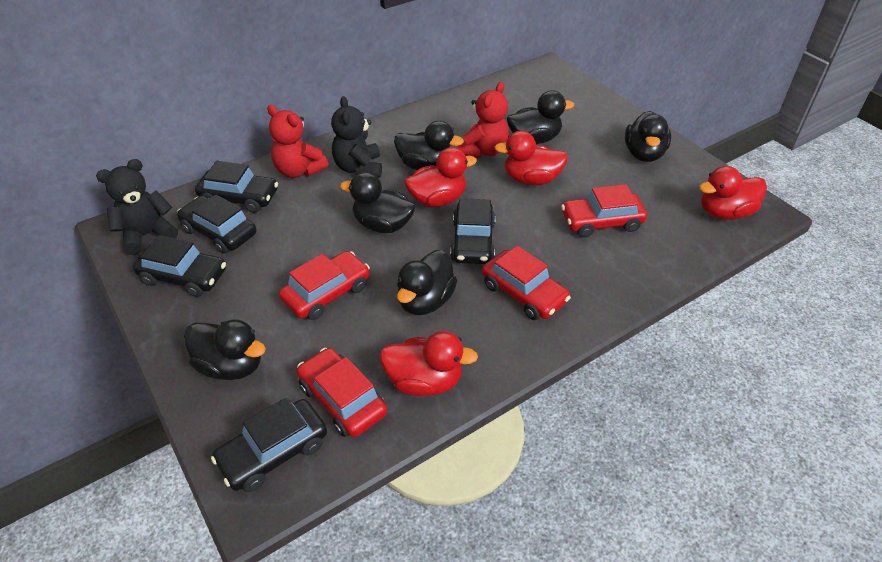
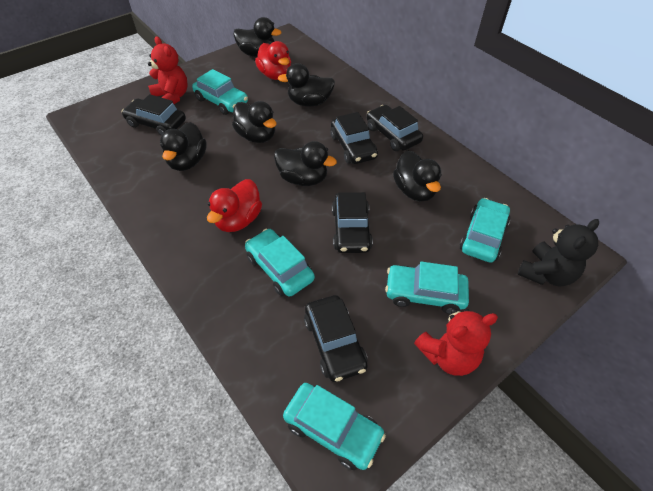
black teddy bear: 2 -> 1
red car: 4 -> 0
red duck: 4 -> 2
turquoise car: 0 -> 5

